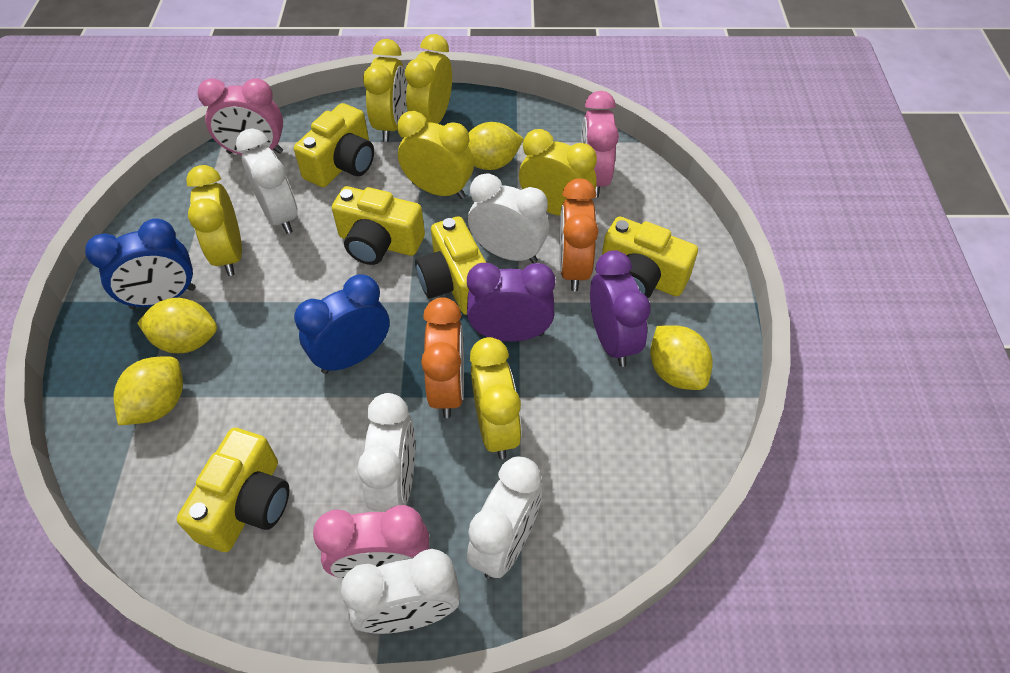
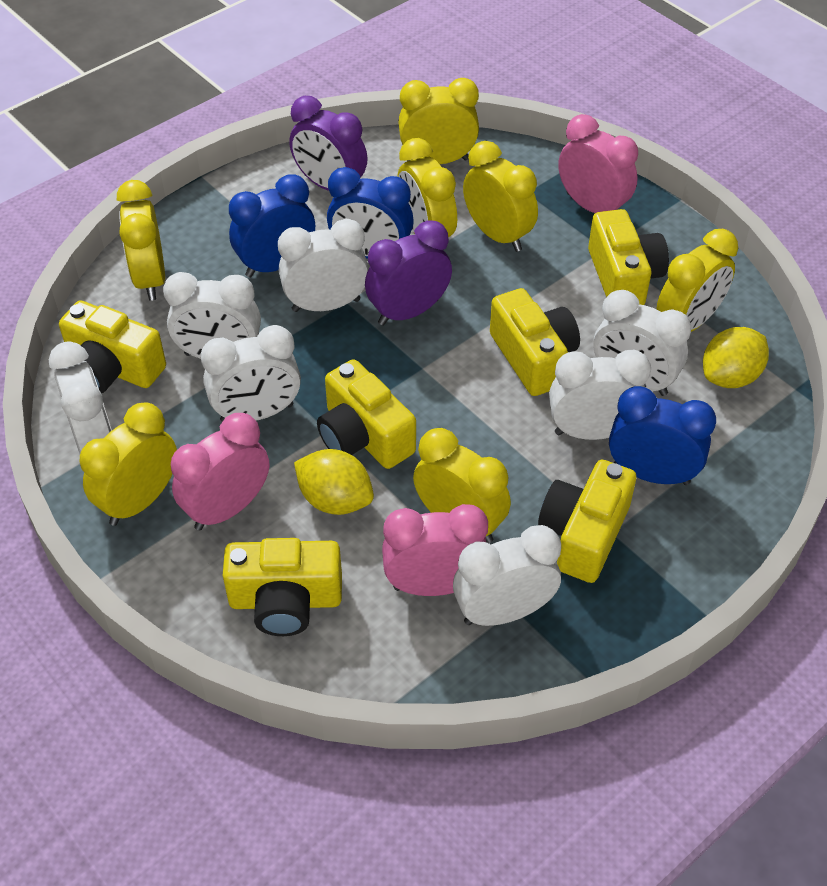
blue clock: 2 -> 3
orange clock: 2 -> 0
white clock: 5 -> 7
yellow camera: 5 -> 6
yellow clock: 6 -> 7
yellow lemon: 4 -> 2

